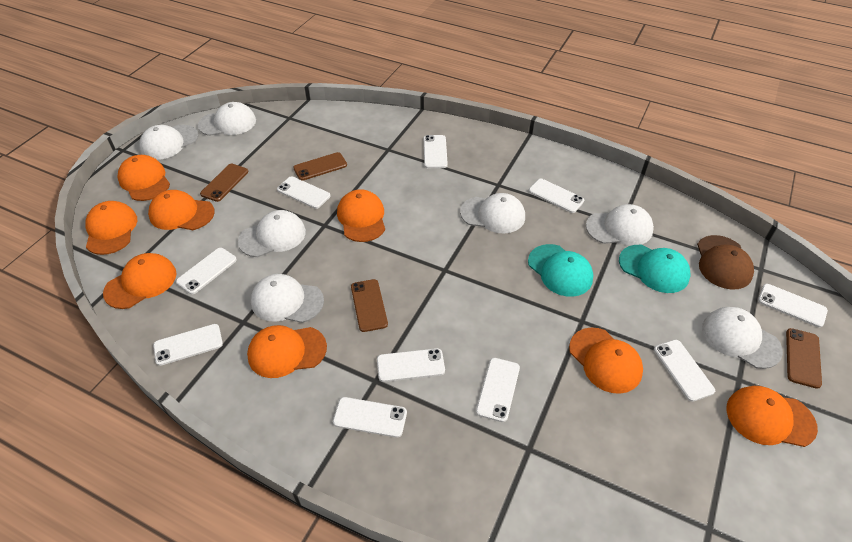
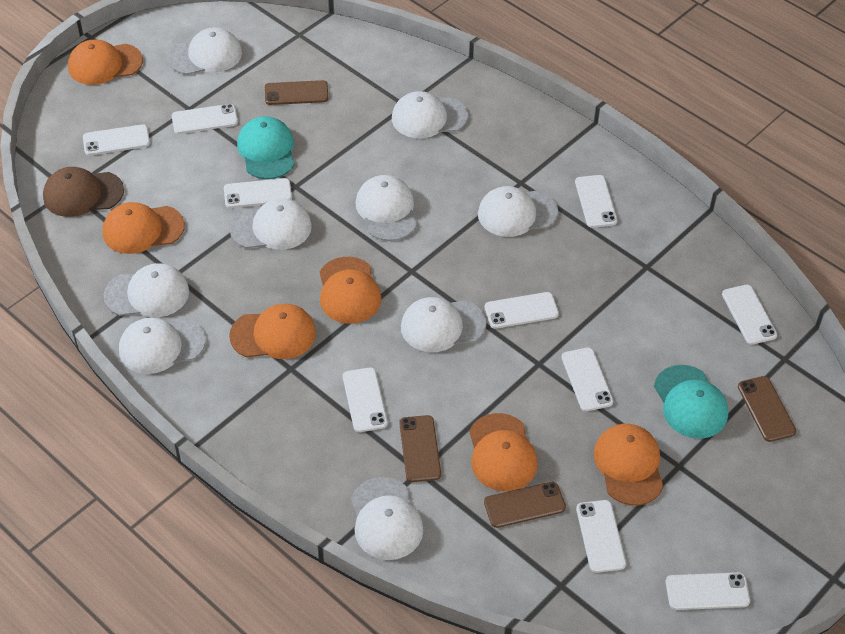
orange cap: 8 -> 6
white cap: 7 -> 9

